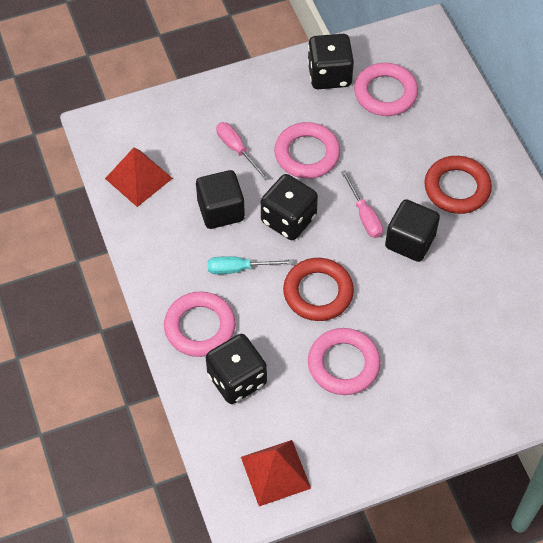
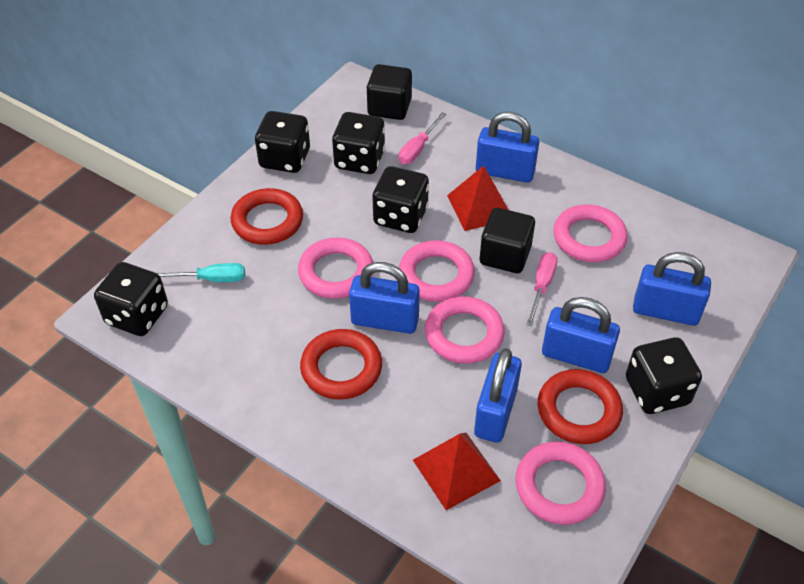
black dice: 3 -> 5
blue padlock: 0 -> 5
pink ring: 4 -> 5
red ring: 2 -> 3

